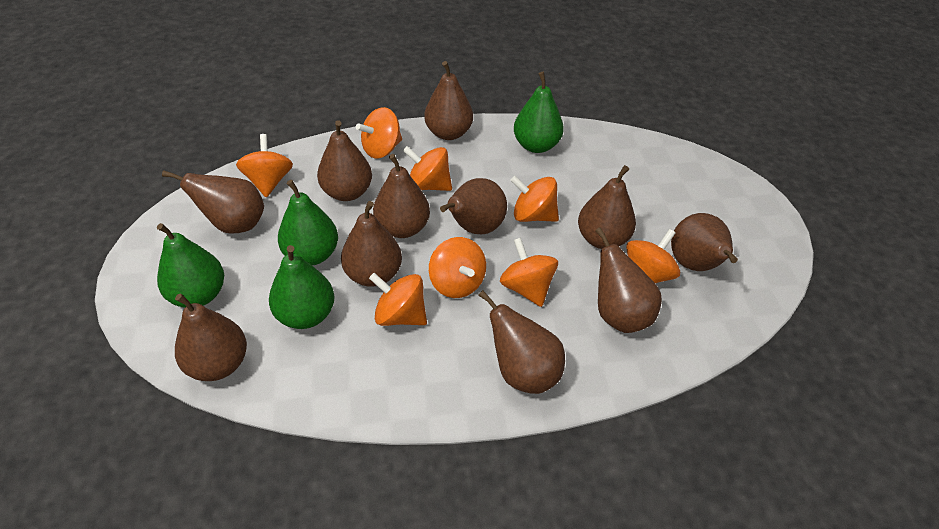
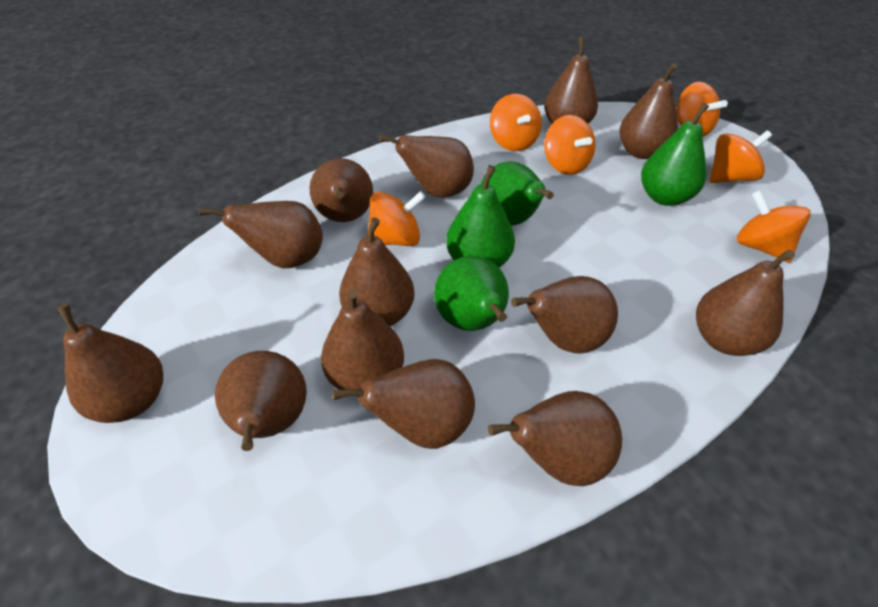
brown pear: 11 -> 13
orange spinning top: 8 -> 6

